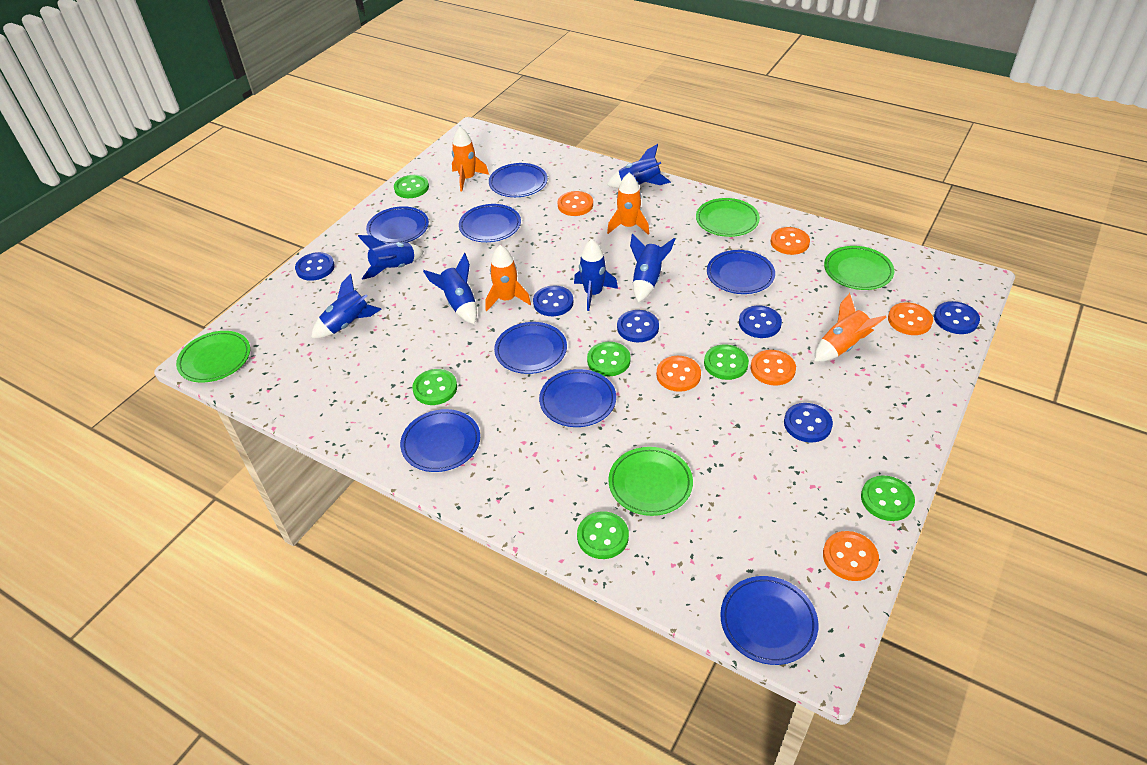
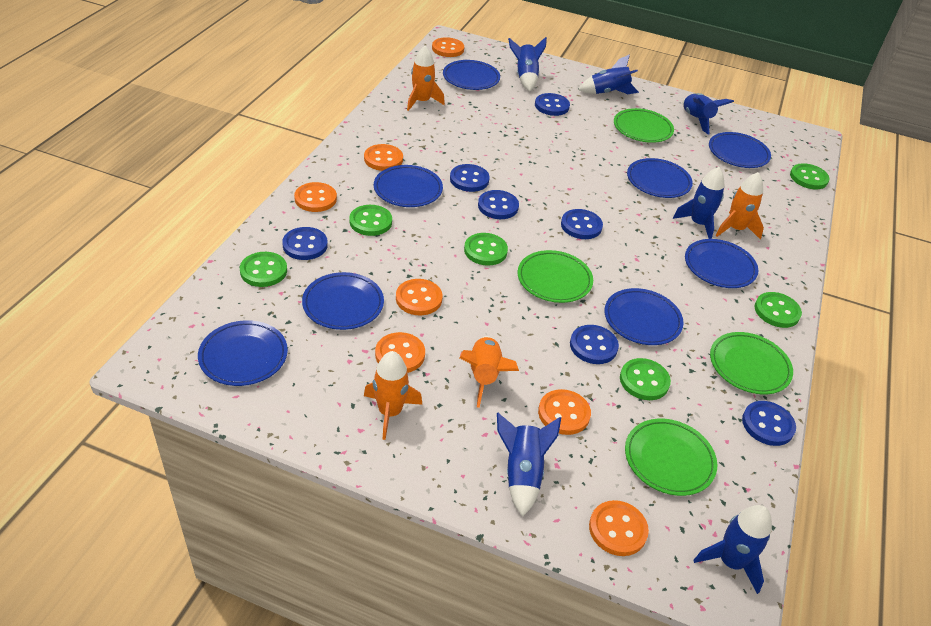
blue button: 6 -> 7
orange button: 6 -> 7

